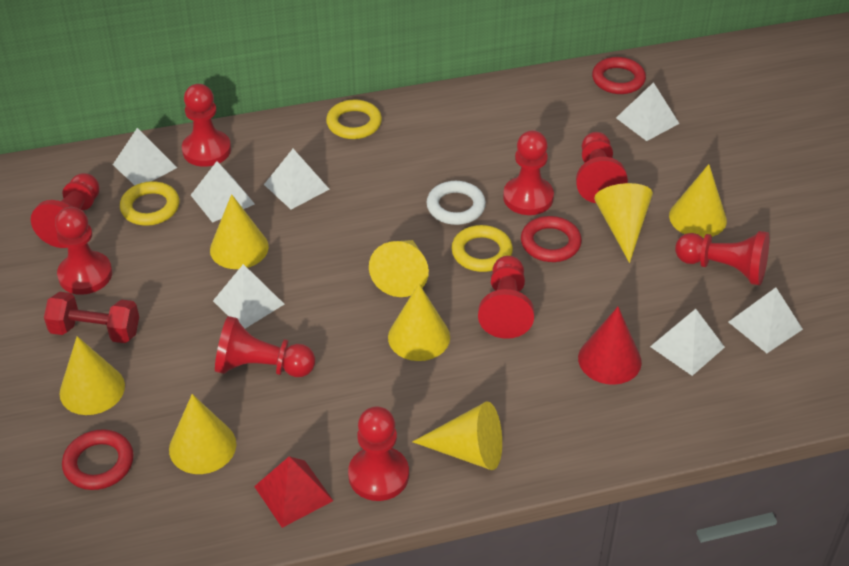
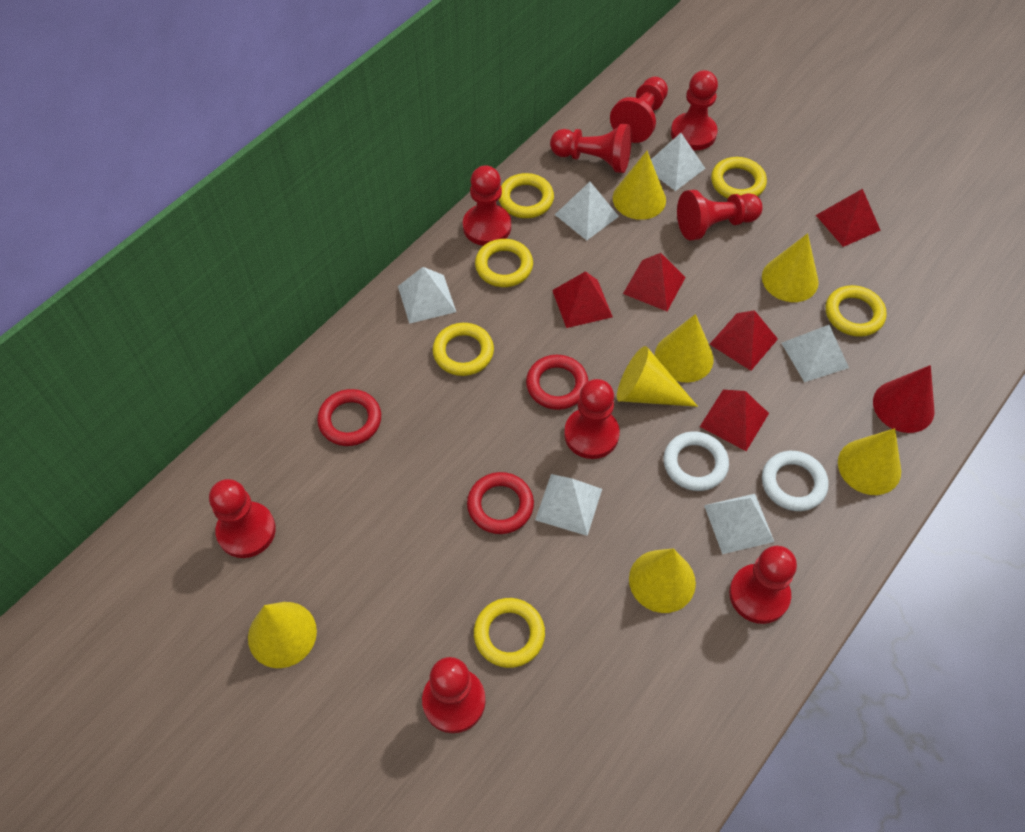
red dumbbell: 1 -> 0
red pyramid: 1 -> 5
white pyramid: 7 -> 6
white ring: 1 -> 2
yellow cone: 8 -> 7
yellow ring: 3 -> 6

